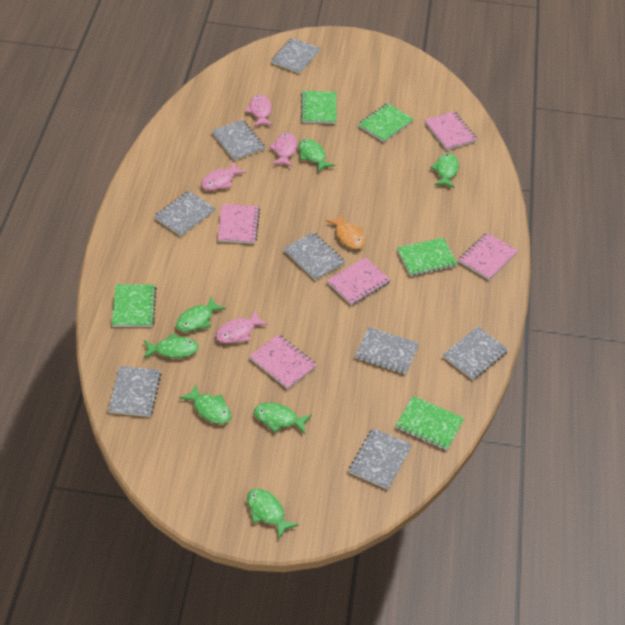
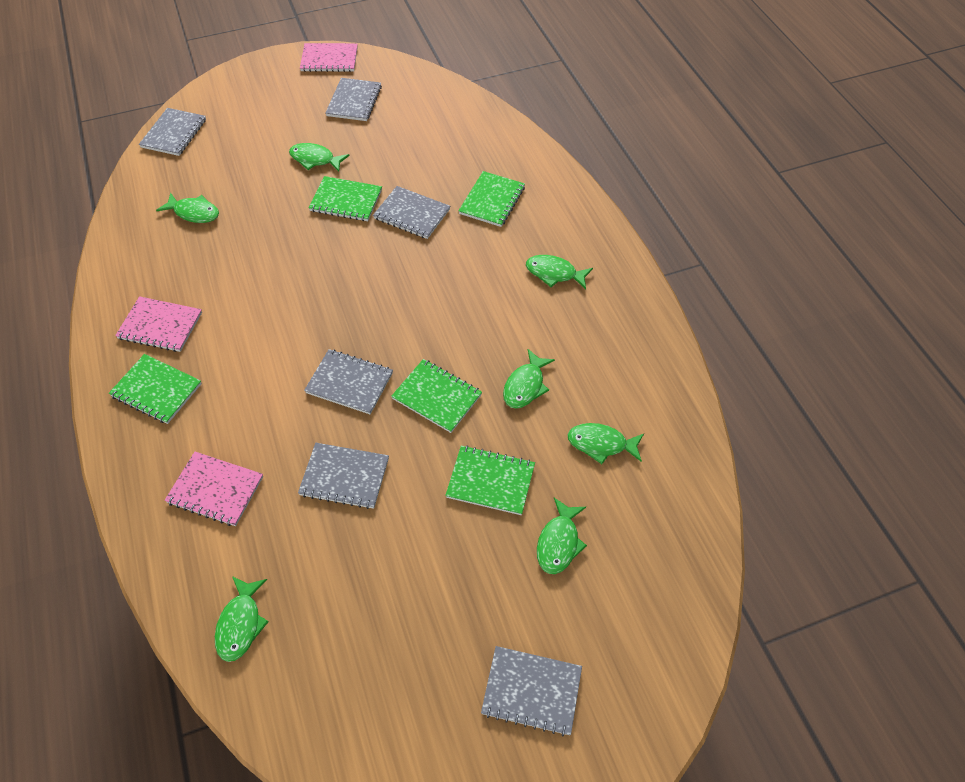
grey notebook: 8 -> 6
orange fish: 1 -> 0
pink fish: 4 -> 0
pink notebook: 5 -> 3

